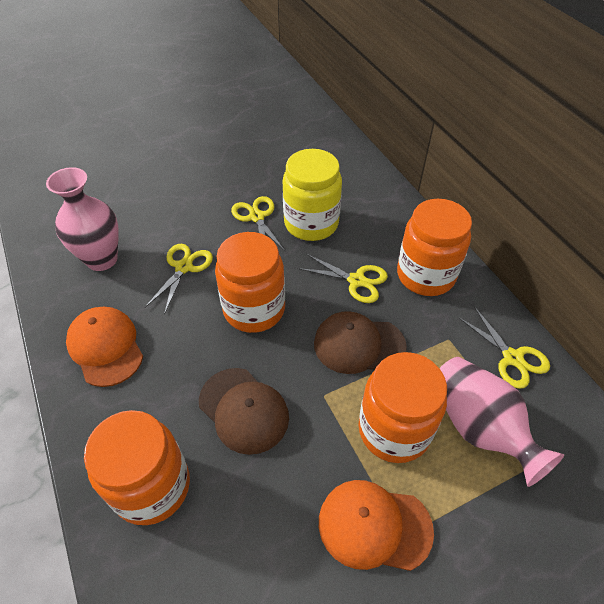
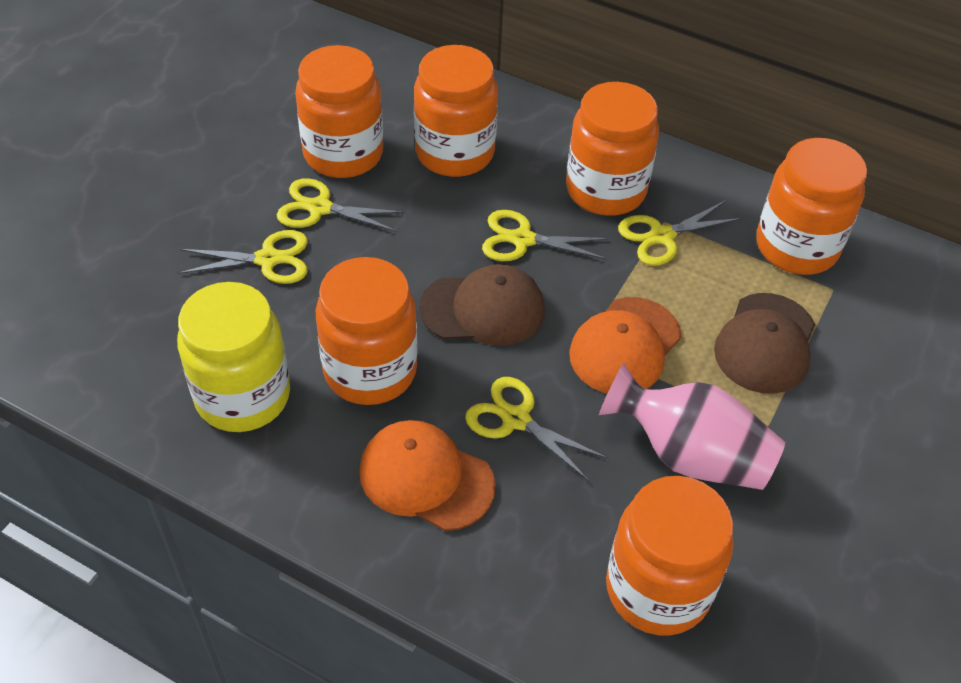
orange jar: 4 -> 6
pink vase: 2 -> 1
yellow scissors: 4 -> 5

